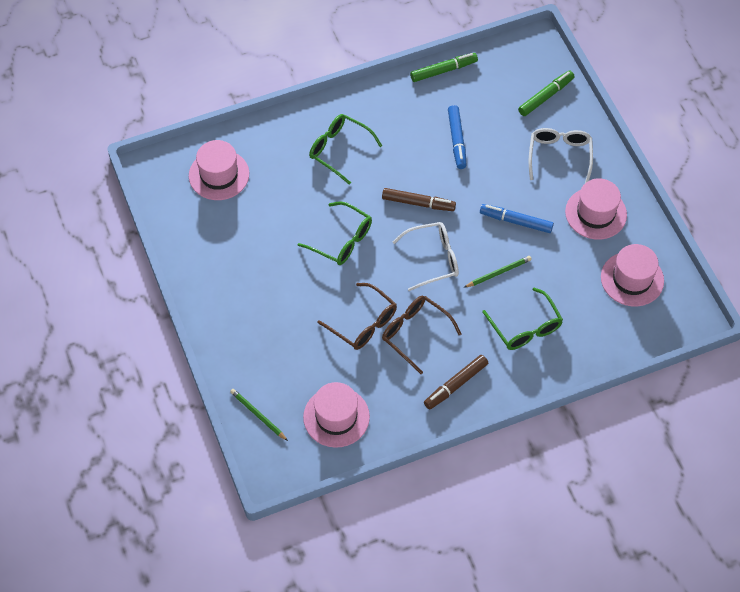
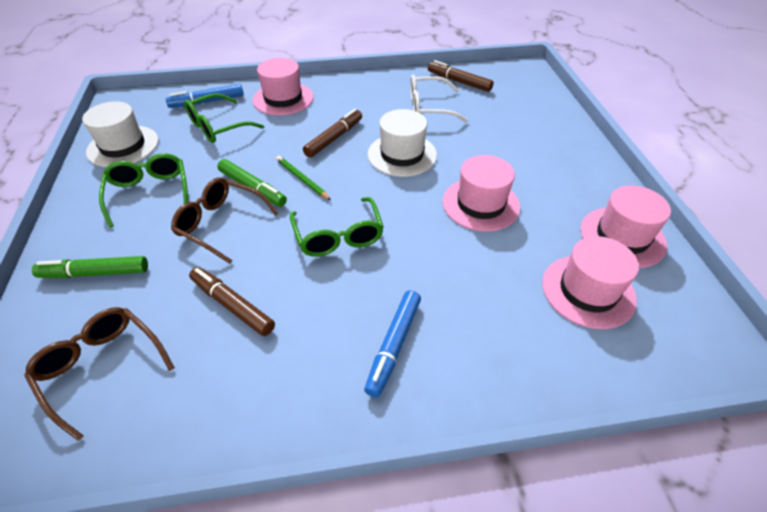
brown marker: 2 -> 3
green pencil: 2 -> 1
white glasses: 2 -> 1
white hat: 0 -> 2

